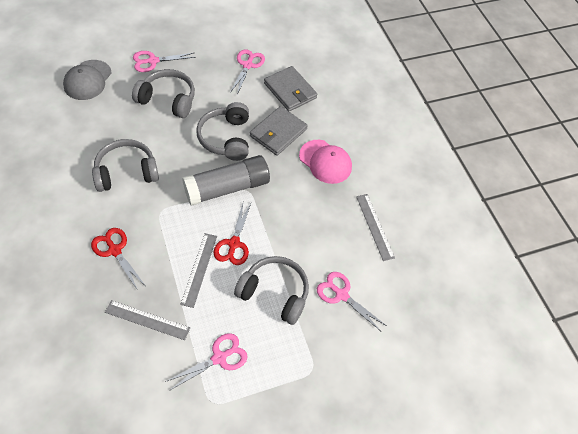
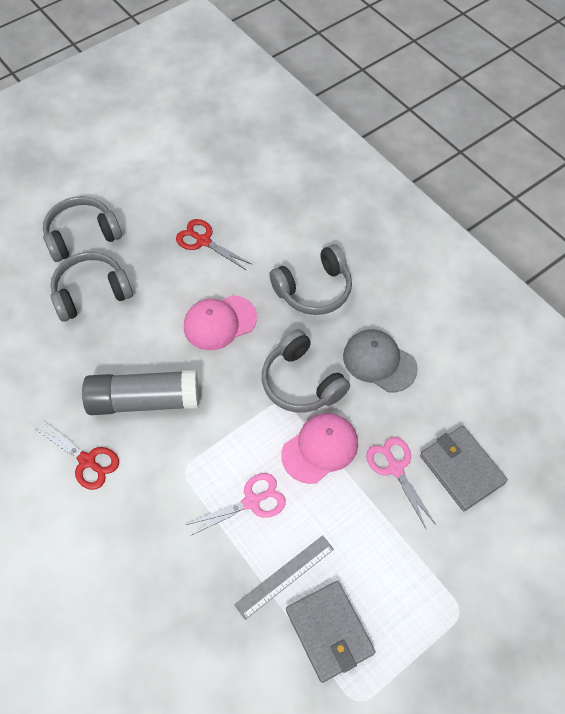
grey ruler: 3 -> 1
pink cap: 1 -> 2
pink scissors: 4 -> 2

